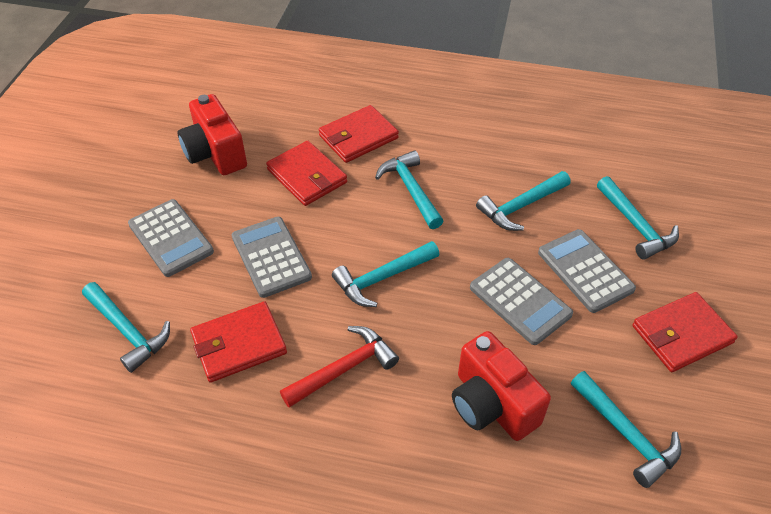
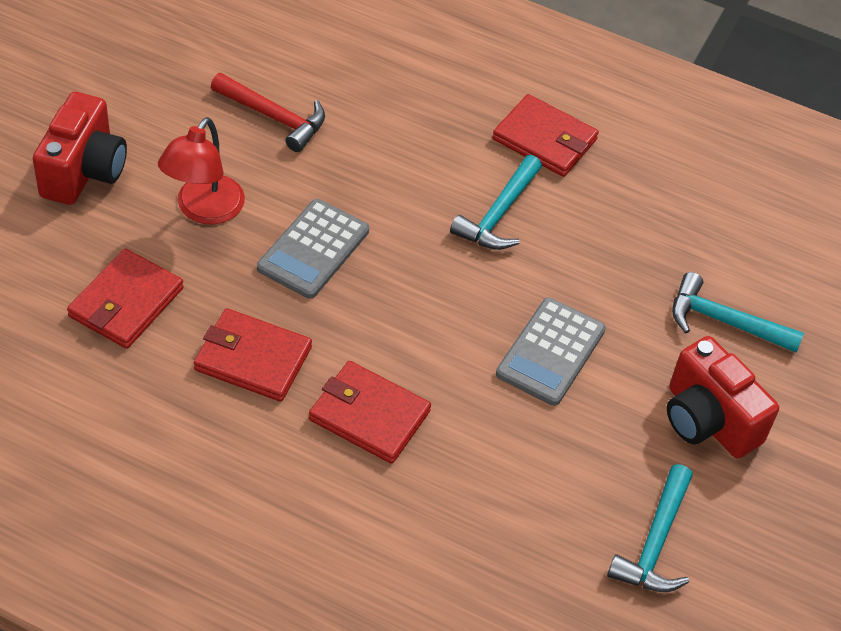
grey calculator: 4 -> 2
red lamp: 0 -> 1
turquoise hammer: 6 -> 3

